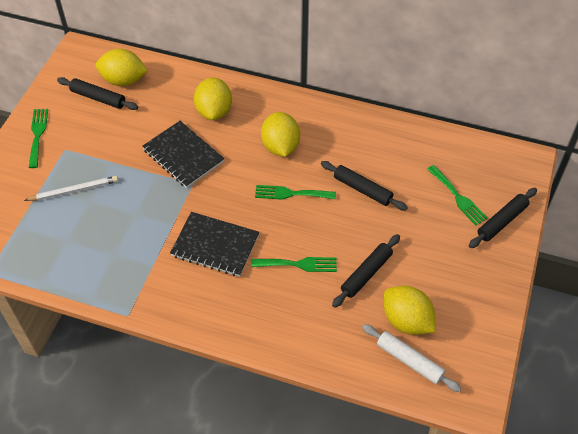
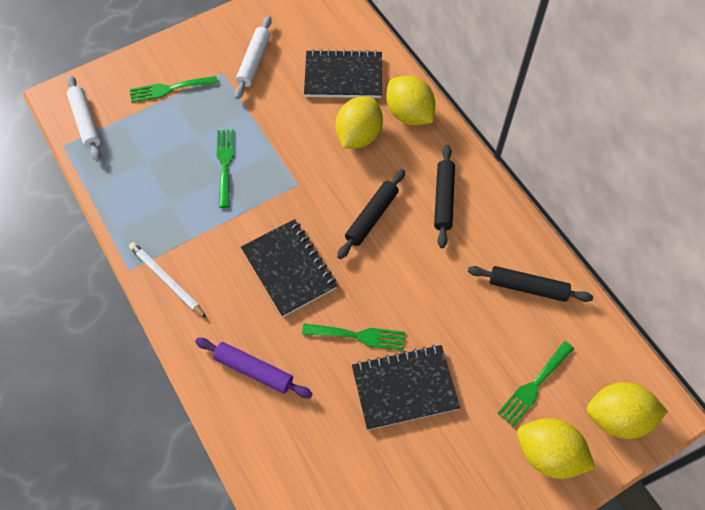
black notebook: 2 -> 3
black rolling pin: 4 -> 3
purple rolling pin: 0 -> 1
white rolling pin: 1 -> 2

